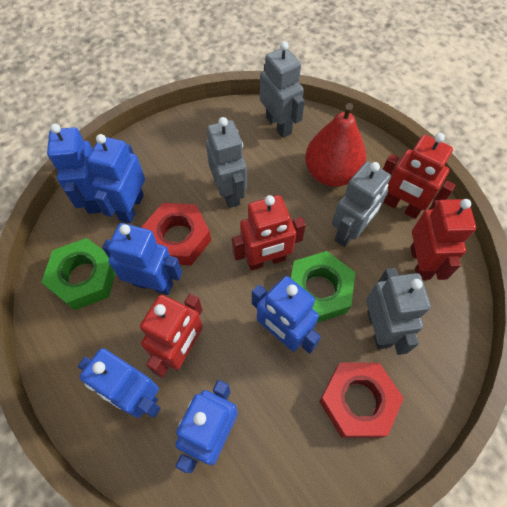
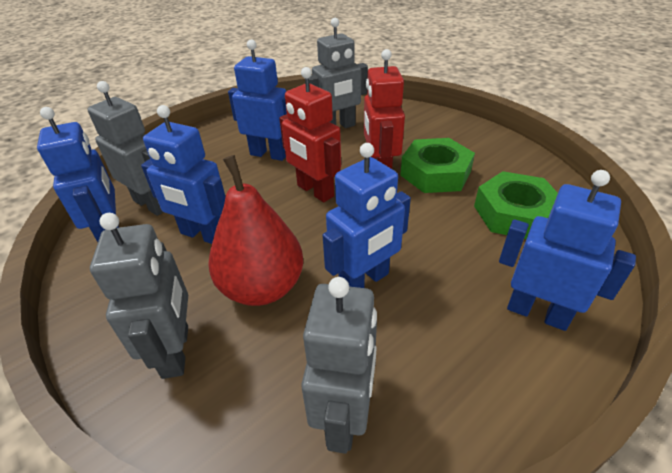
blue robot: 6 -> 5
red nut: 2 -> 0
red robot: 4 -> 2

